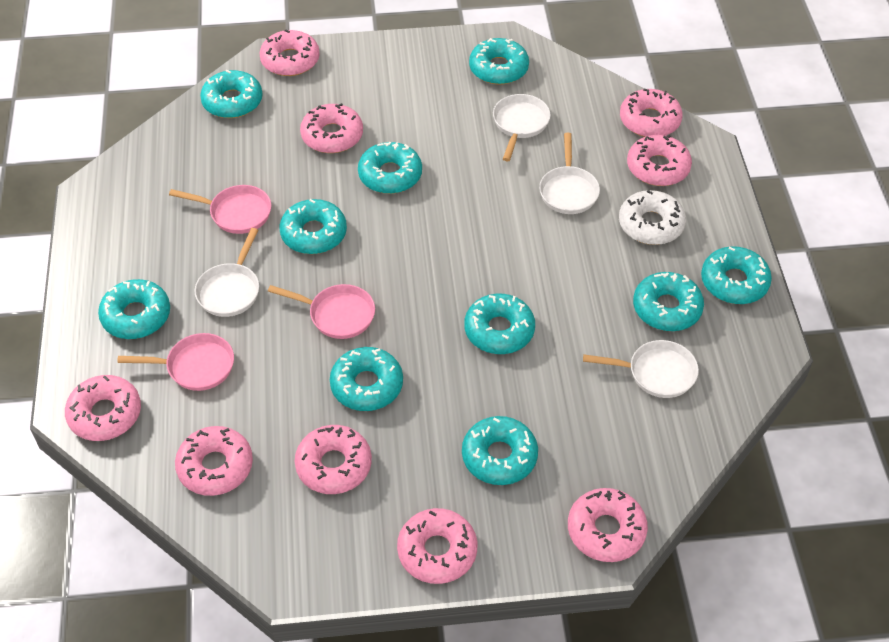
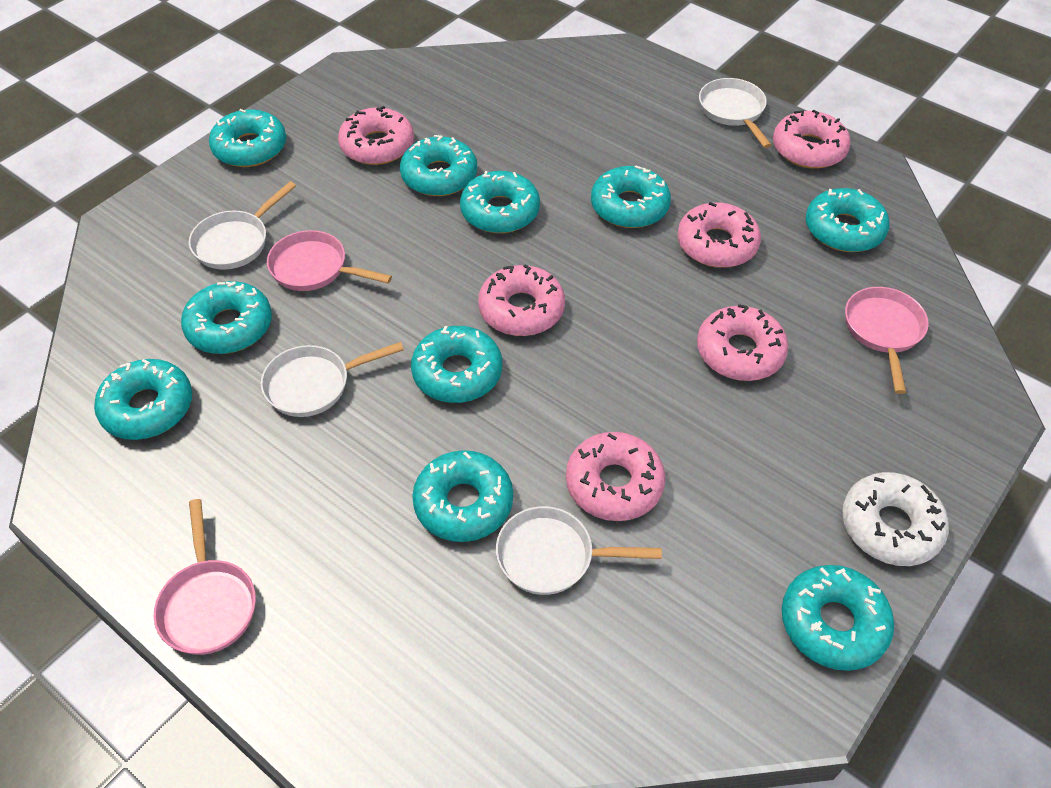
pink donut: 9 -> 6

